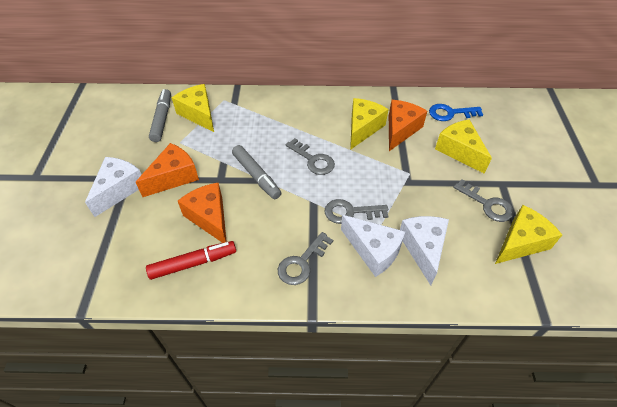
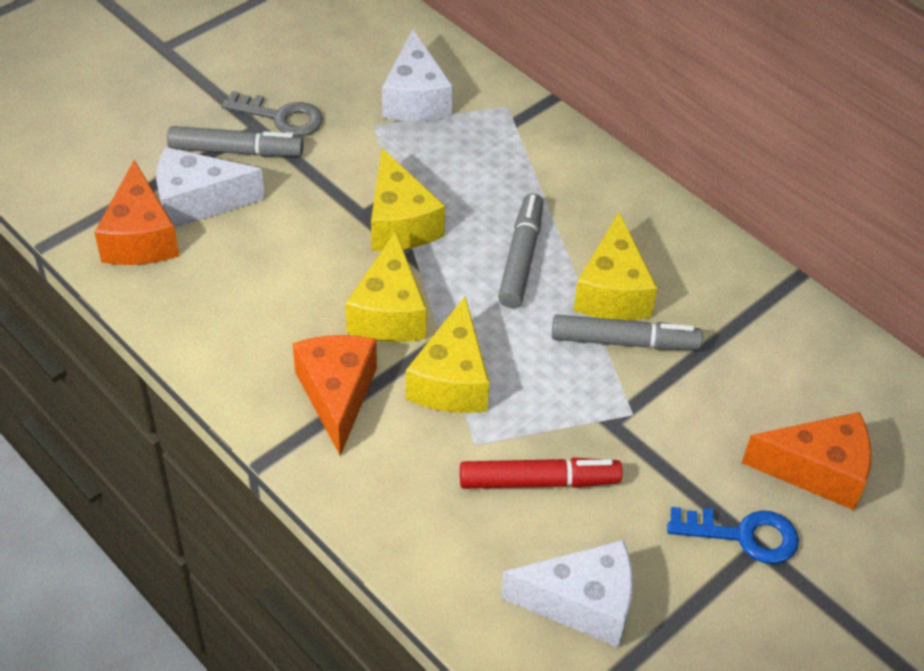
grey key: 4 -> 1
grey marker: 2 -> 3

